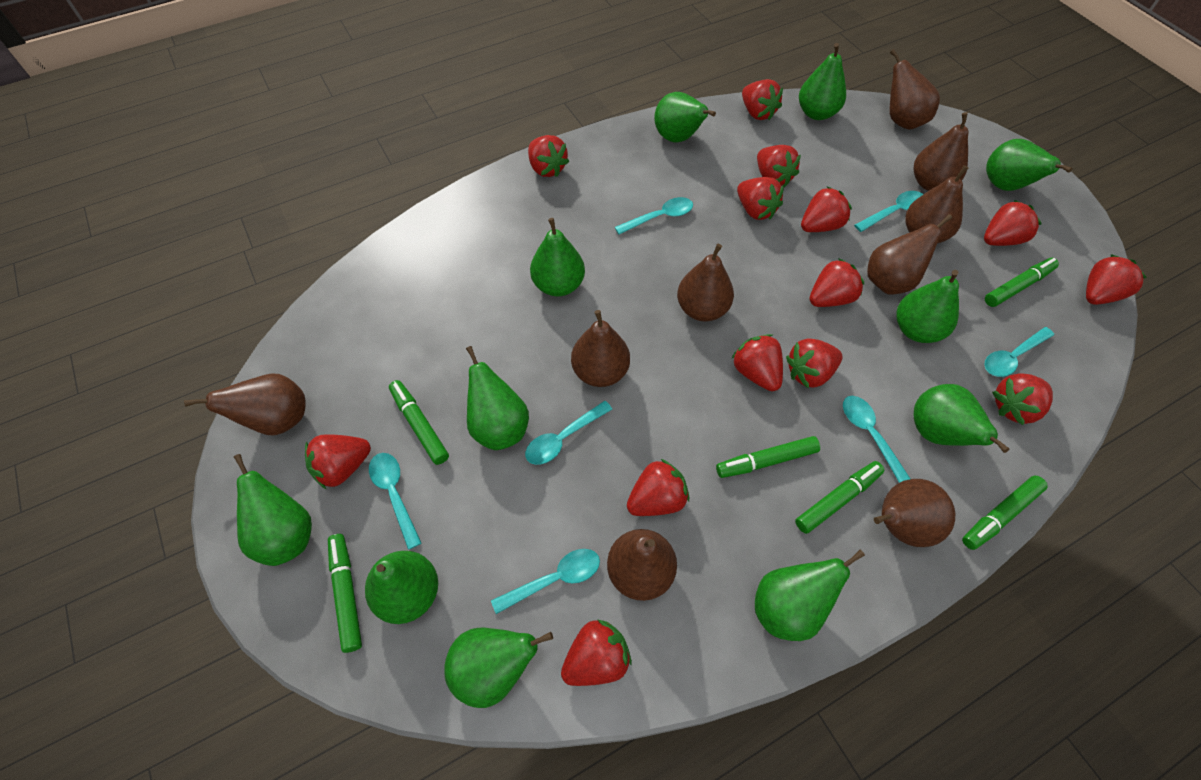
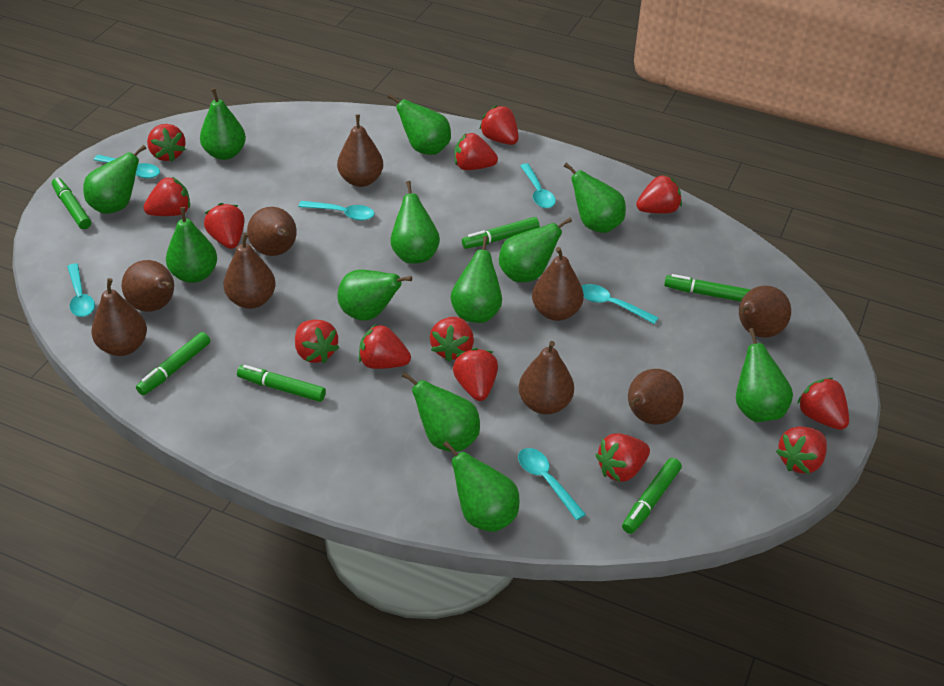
green pear: 11 -> 12
red strawberry: 14 -> 13
turquoise spoon: 7 -> 6

